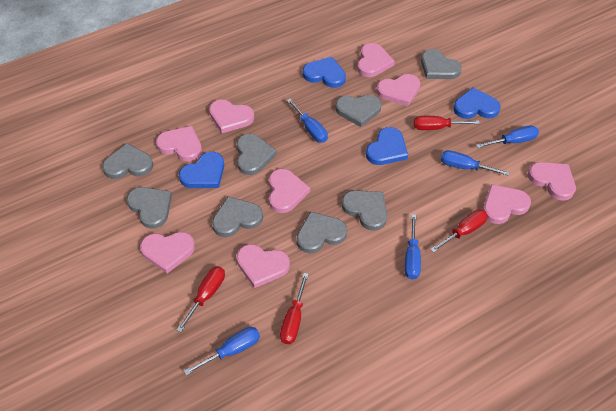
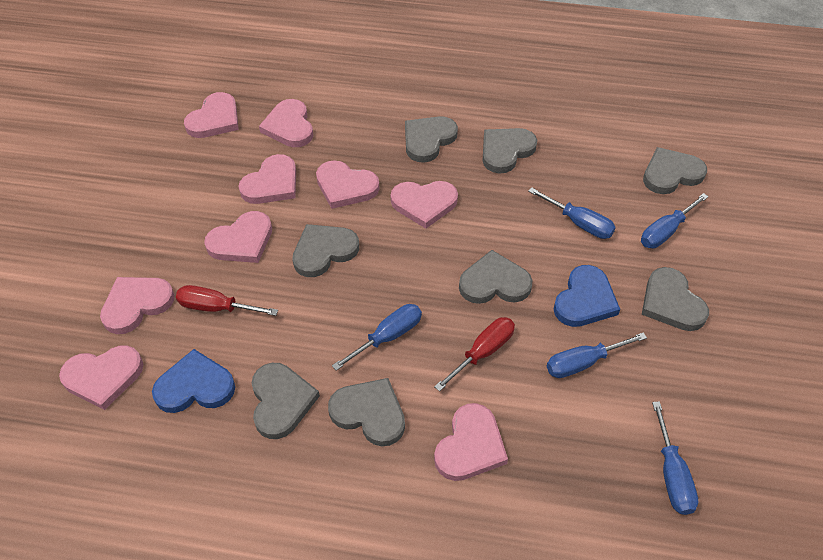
blue heart: 4 -> 2
red screwdriver: 4 -> 2

